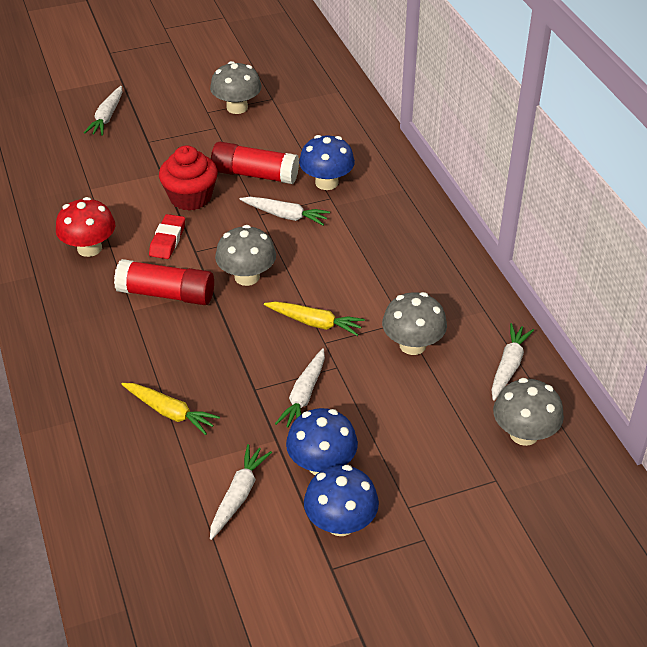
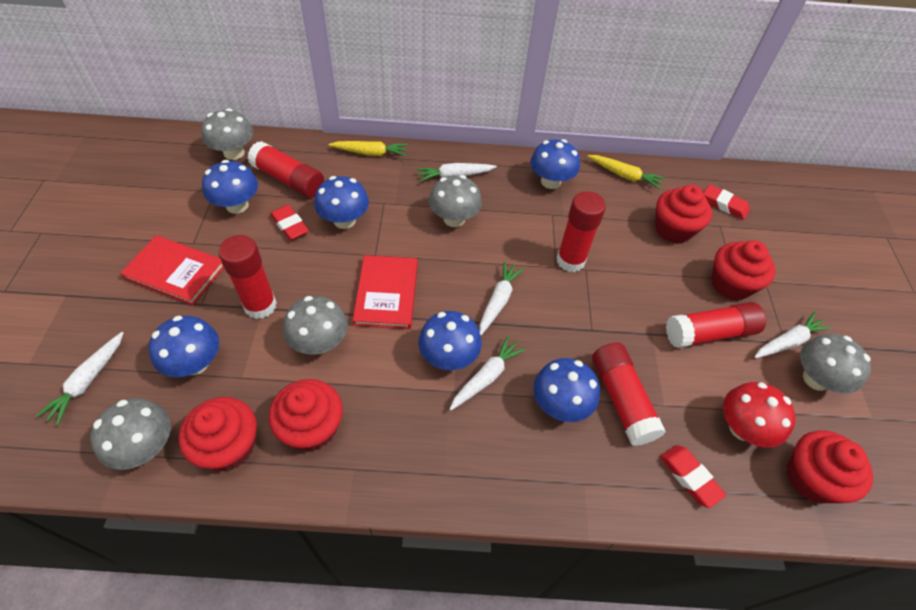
blue mushroom: 3 -> 6
grey mushroom: 4 -> 5
red book: 0 -> 2
red cupcake: 1 -> 5
red eraser: 1 -> 3
red glue stick: 2 -> 5

